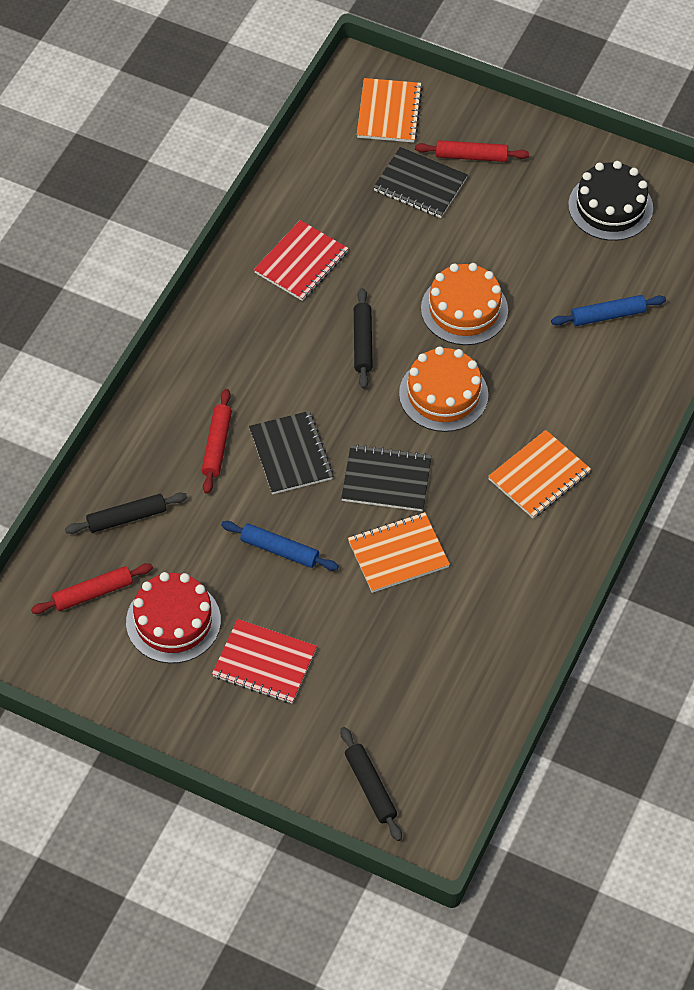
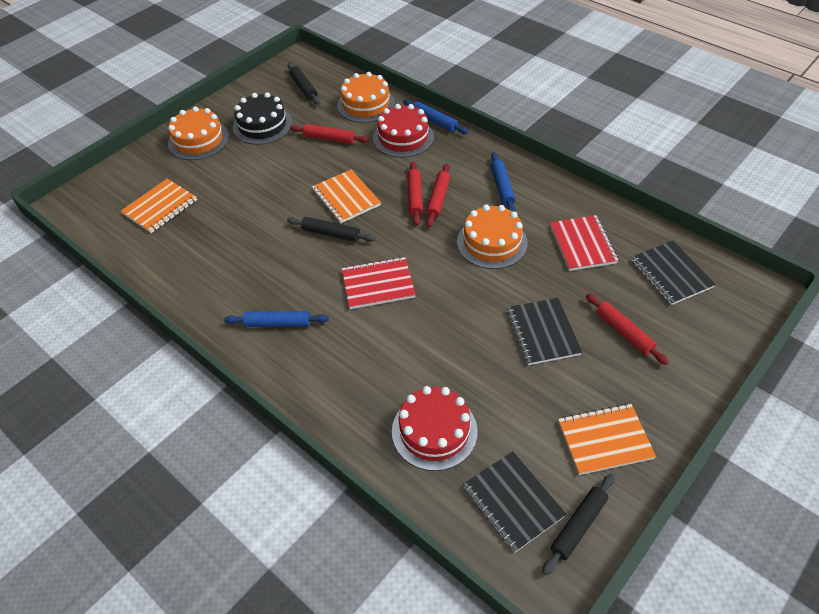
blue rolling pin: 2 -> 3
orange cake: 2 -> 3
red cake: 1 -> 2
red rolling pin: 3 -> 4

